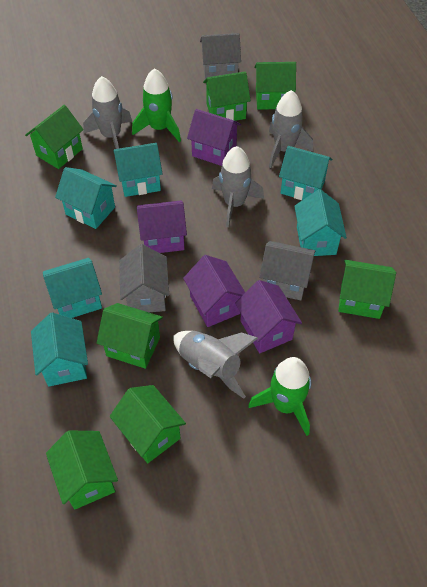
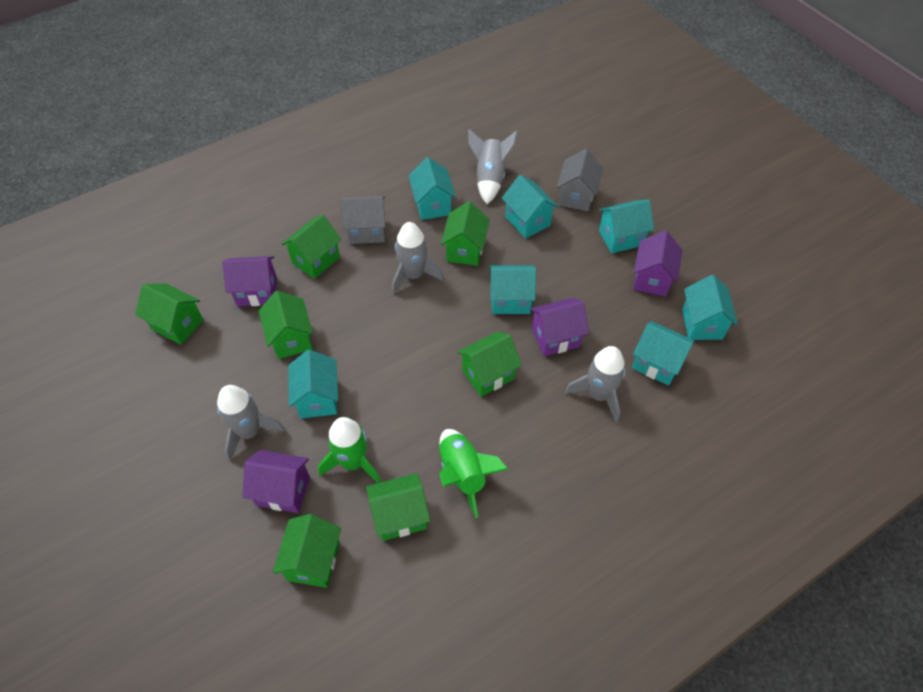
grey house: 3 -> 2
turquoise house: 6 -> 7

